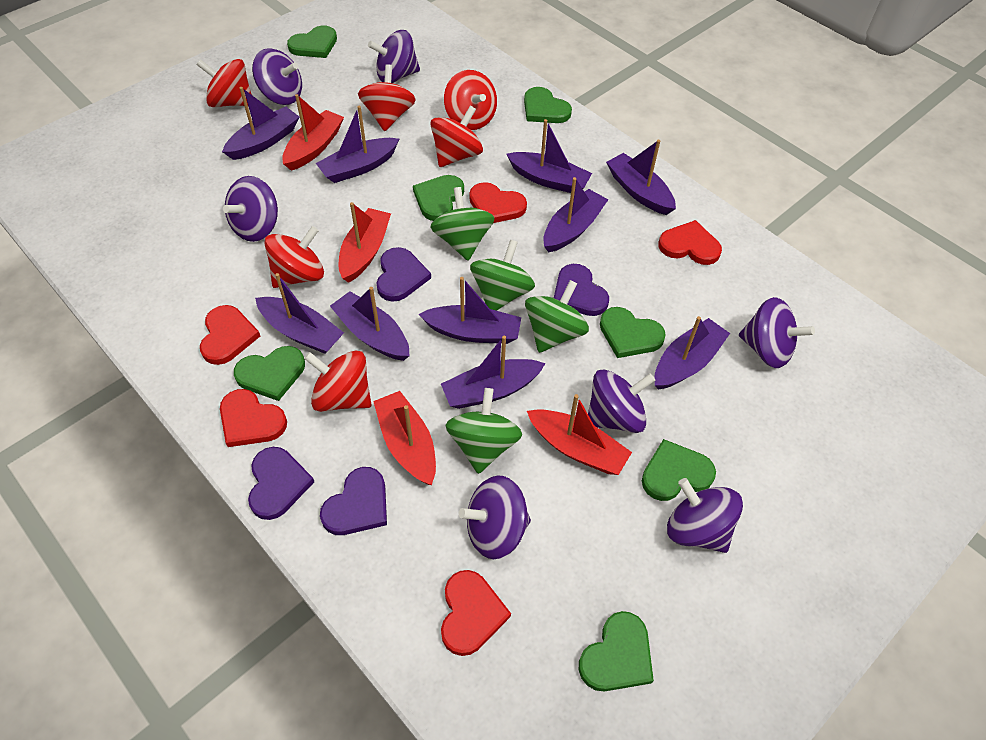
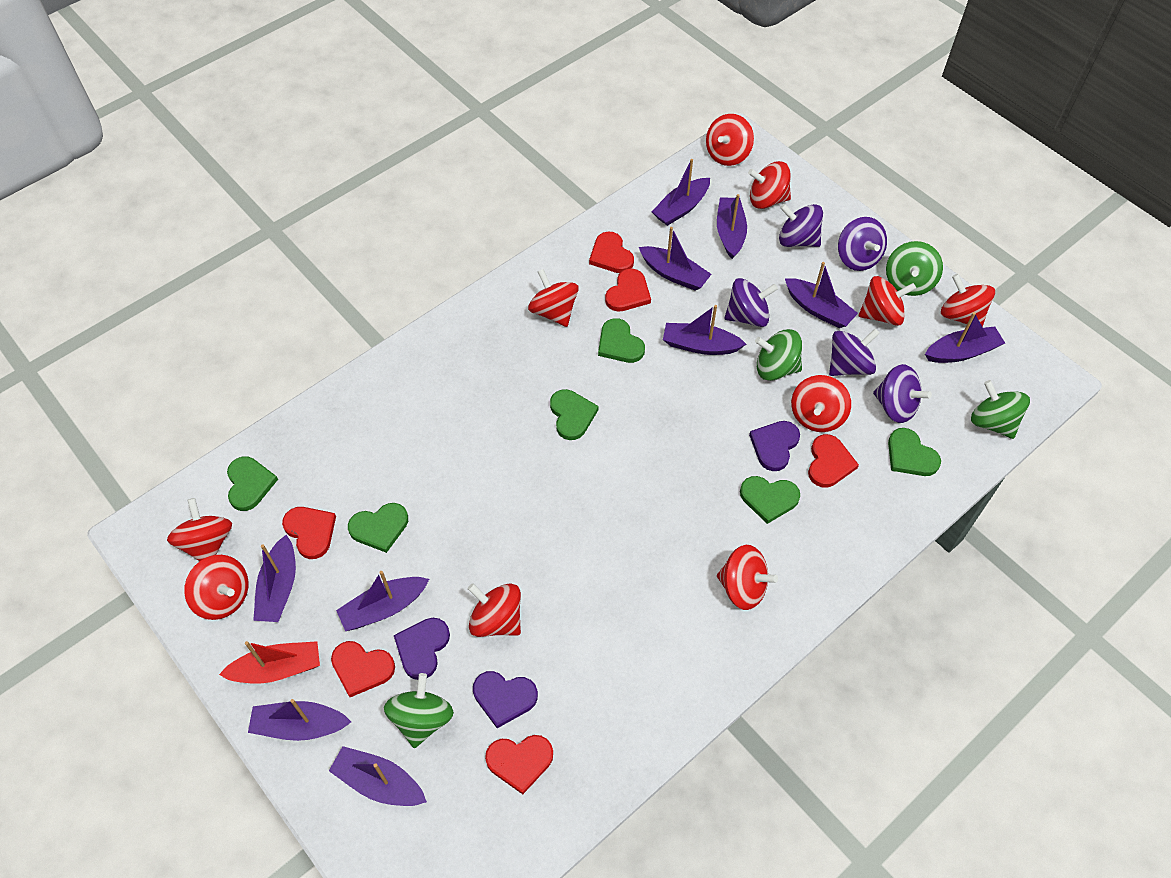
green heart: 7 -> 6
purple heart: 4 -> 3
purple spinning top: 7 -> 5
red boat: 4 -> 1
red heart: 5 -> 6
red spinning top: 6 -> 10

